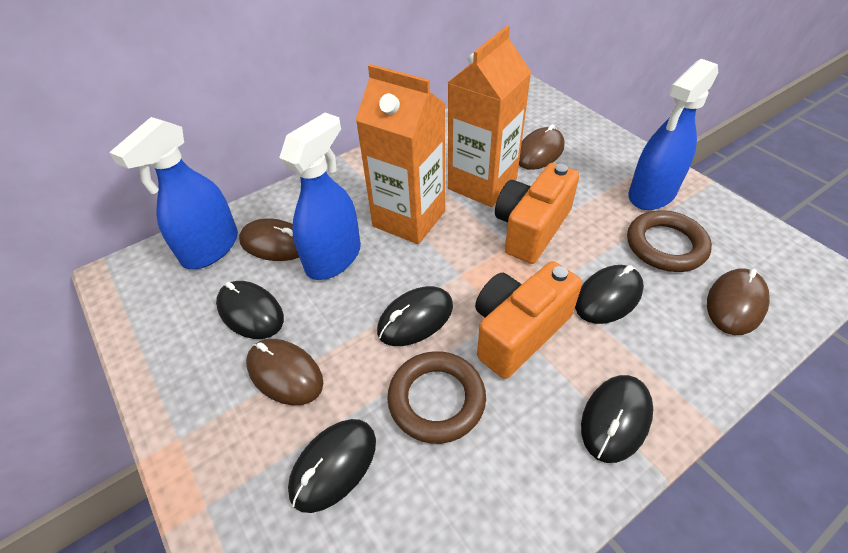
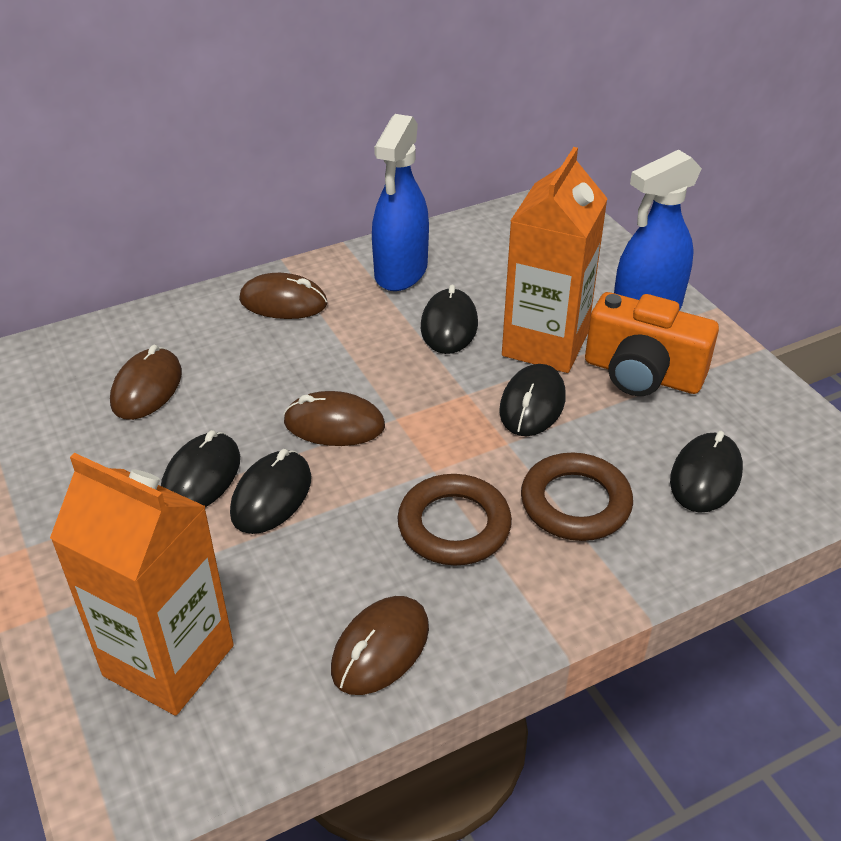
blue spray bottle: 3 -> 2
orange camera: 2 -> 1

